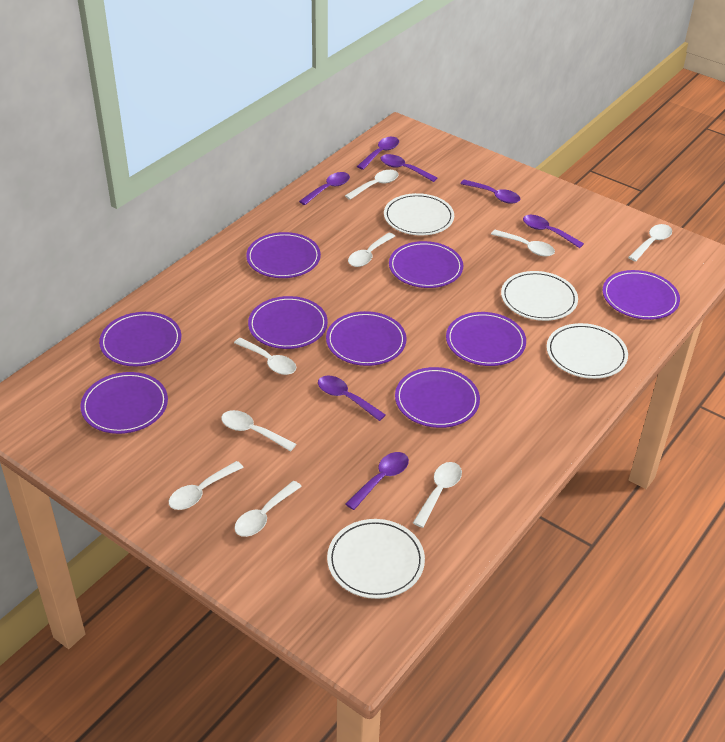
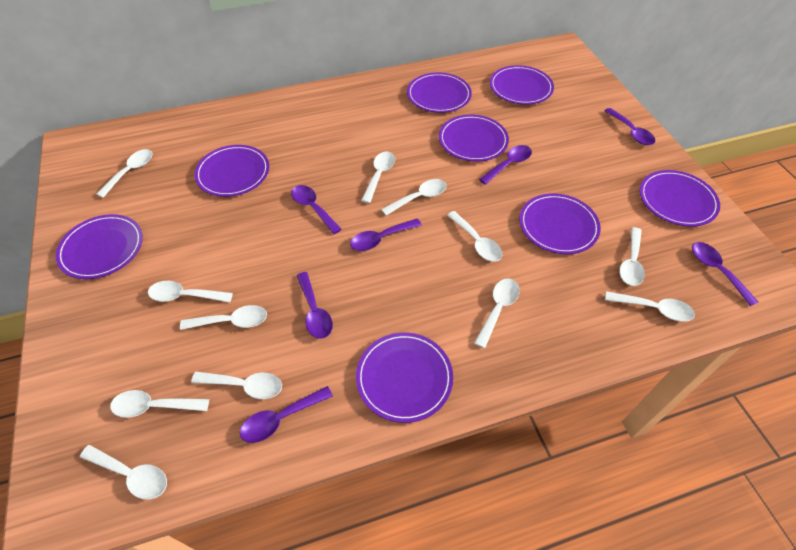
purple plate: 9 -> 8
white plate: 4 -> 0
white spoon: 9 -> 12

